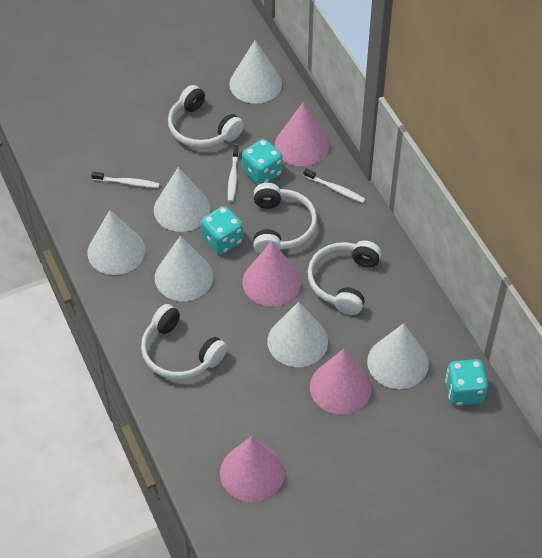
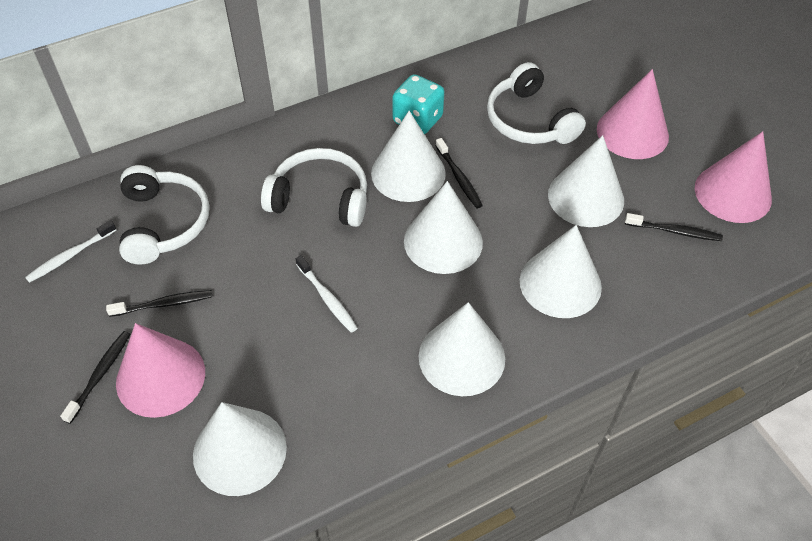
black toothbrush: 0 -> 4
pink cone: 4 -> 3
turquoise dice: 3 -> 1
white headphones: 4 -> 3
white toothbrush: 3 -> 2

